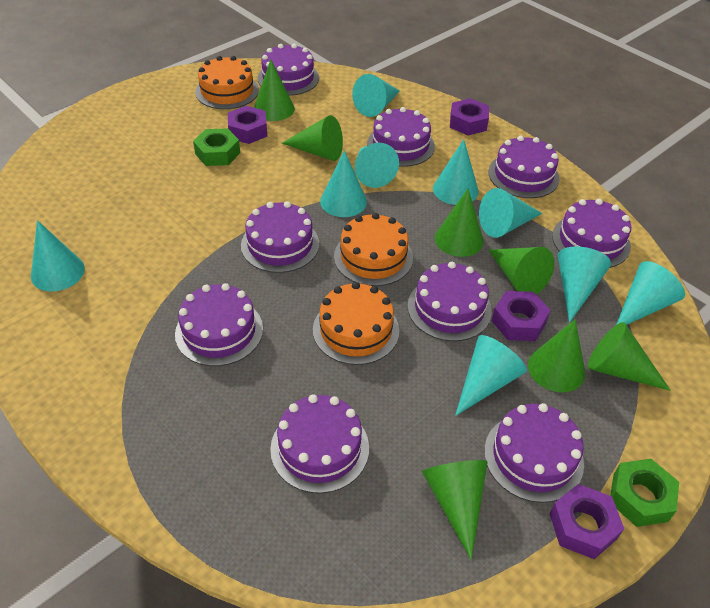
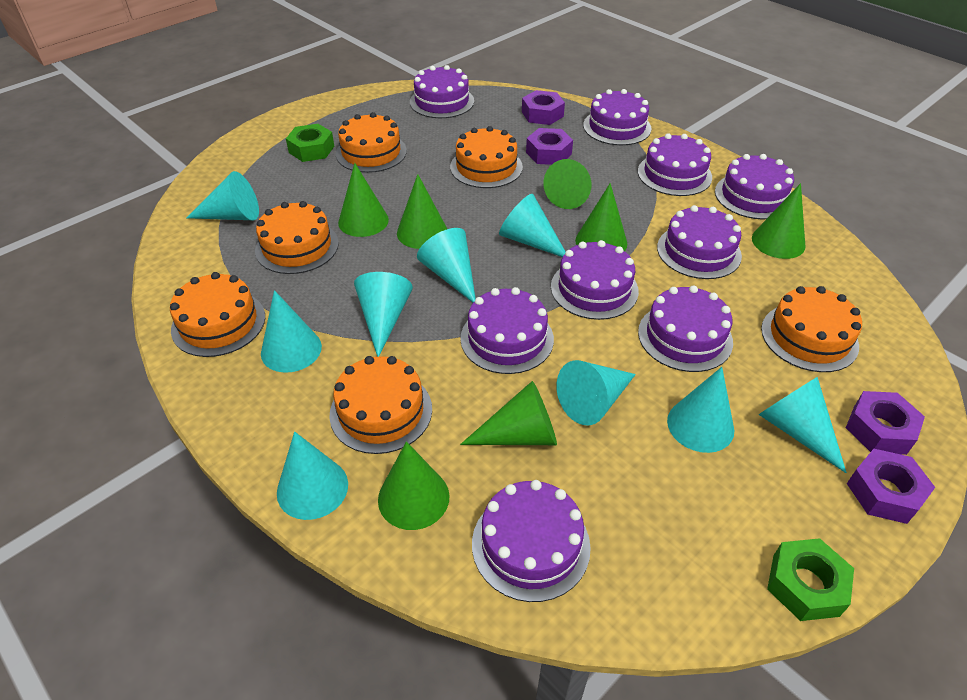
orange cake: 3 -> 6

